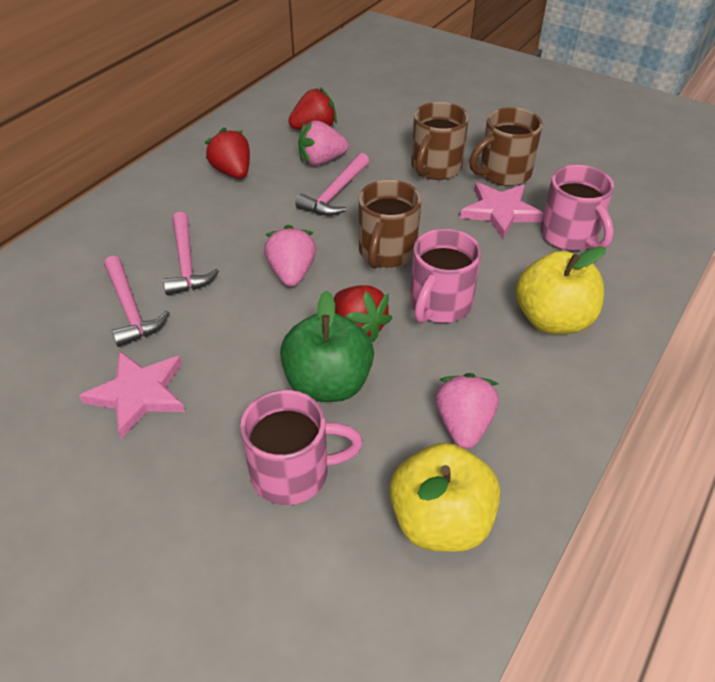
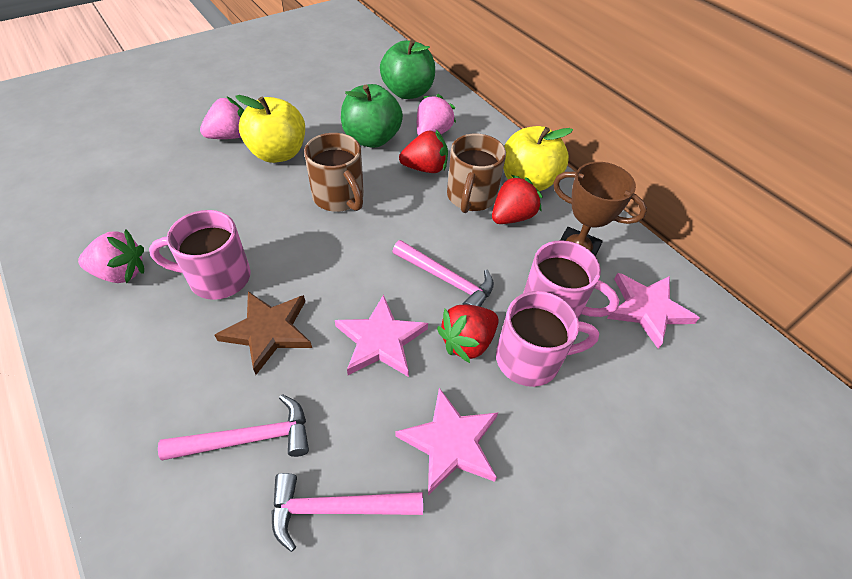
brown mug: 3 -> 2
brown star: 0 -> 1
brown trophy: 0 -> 1
green apple: 1 -> 2
pink star: 2 -> 3

